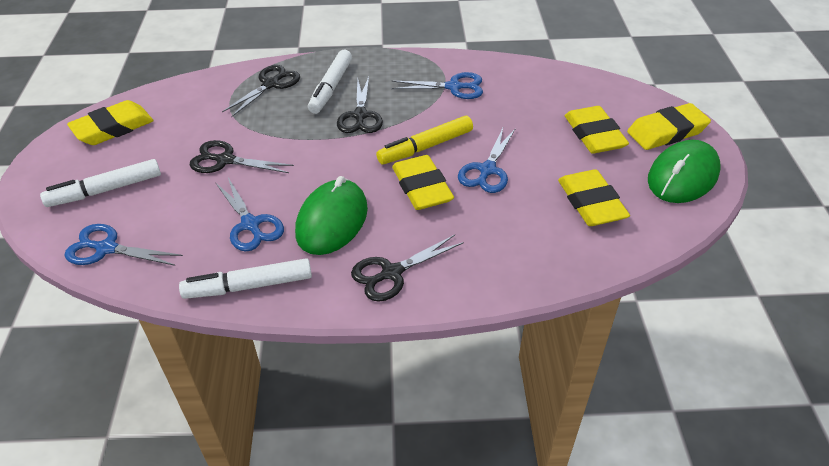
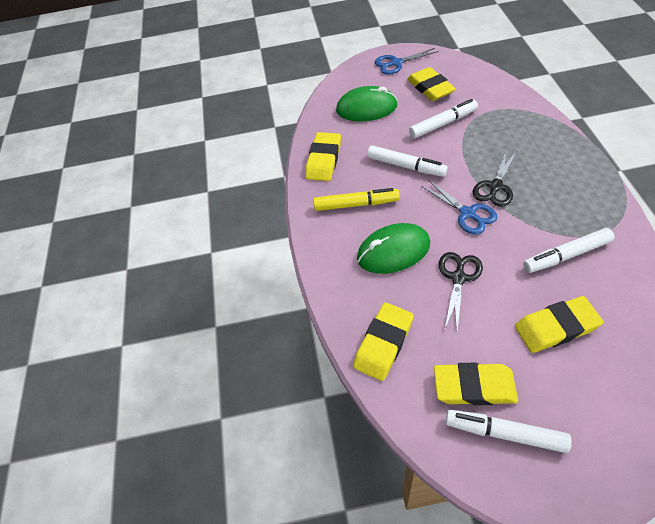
black scissors: 4 -> 2
blue scissors: 4 -> 2
white marker: 3 -> 4

